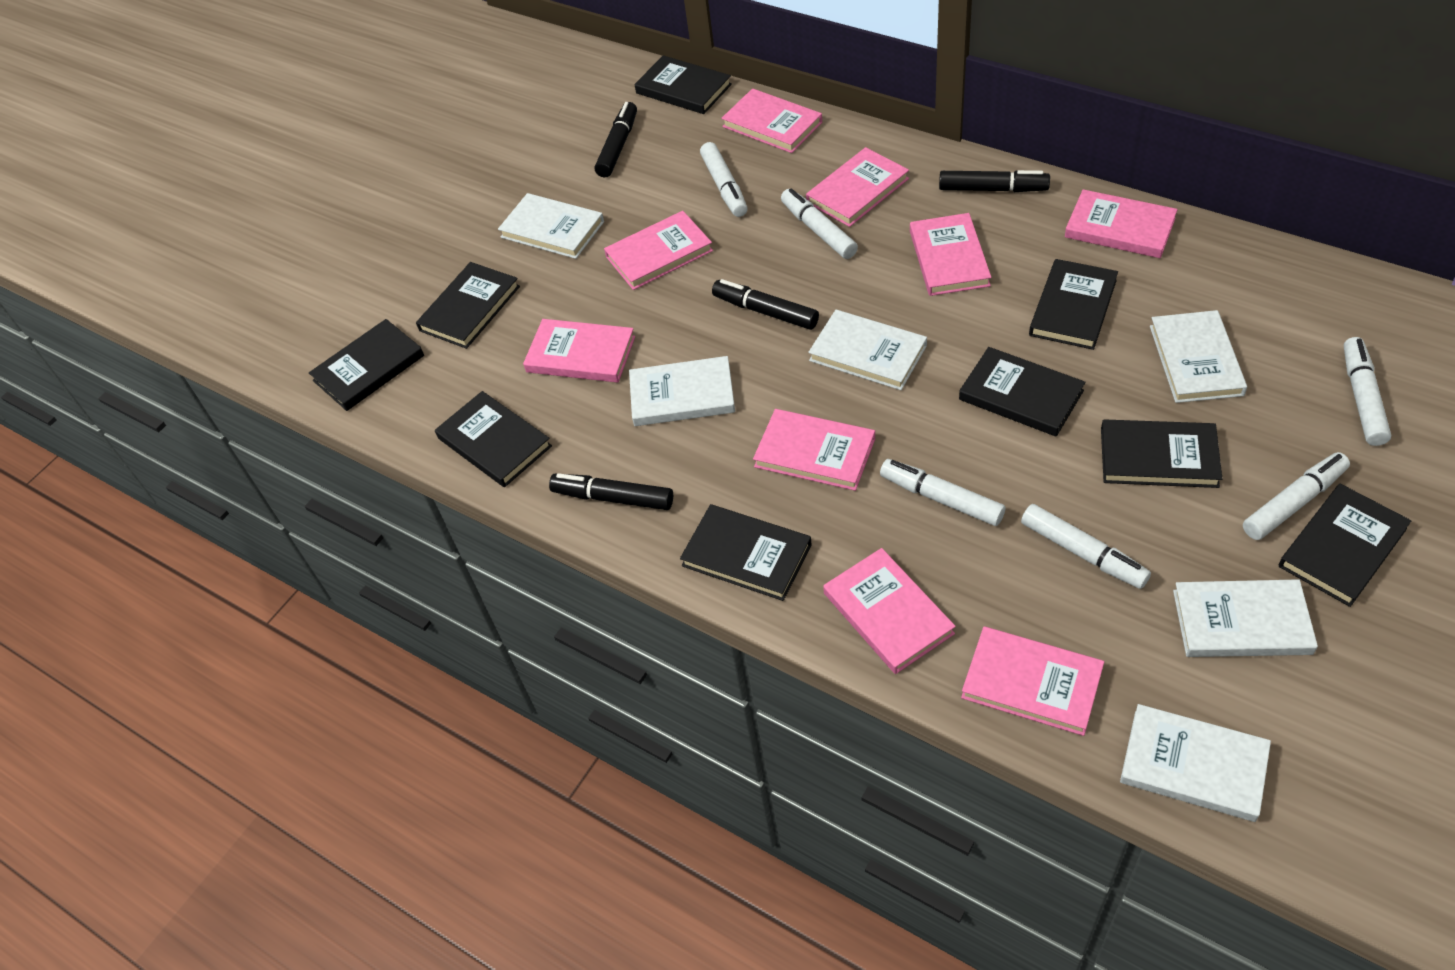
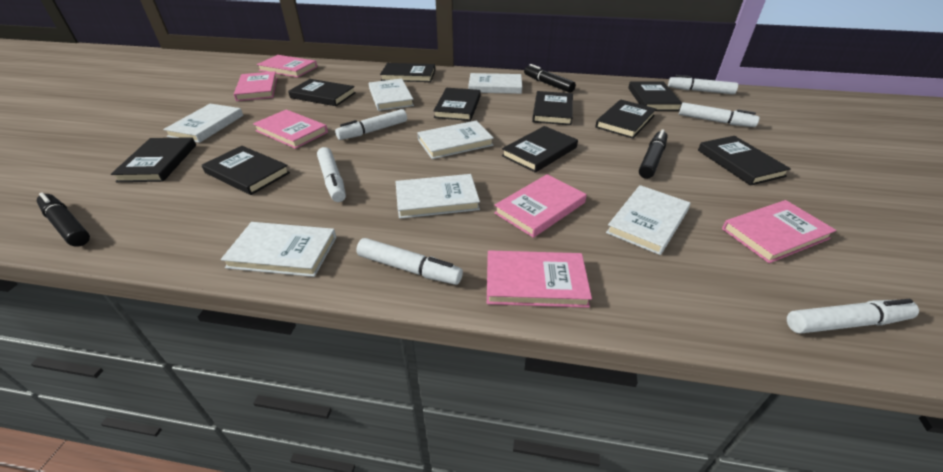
black book: 9 -> 10
black marker: 4 -> 3
pink book: 9 -> 6
white book: 6 -> 7

